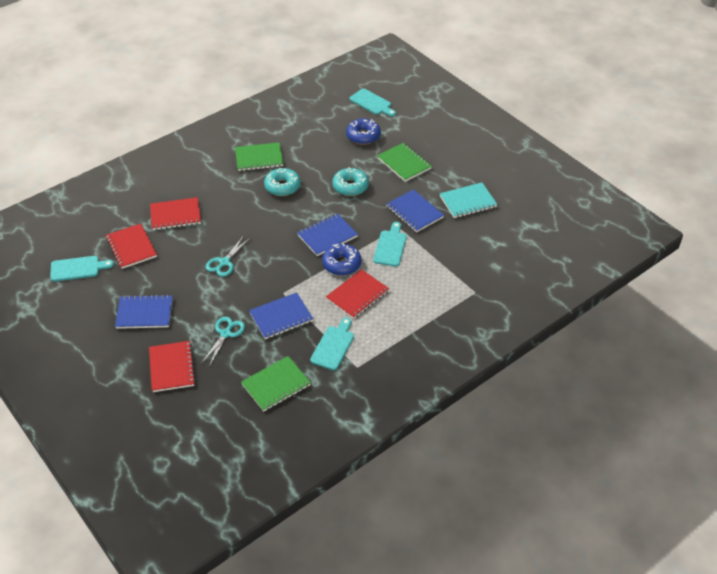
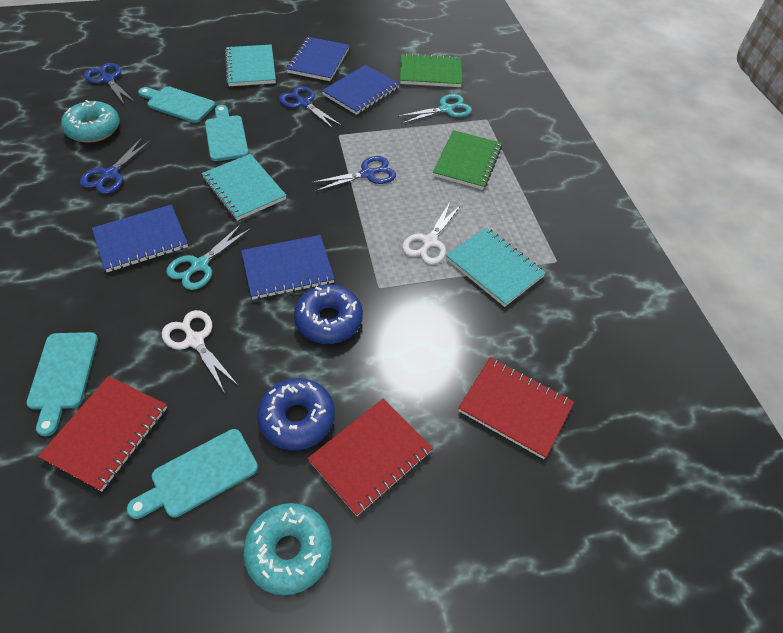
blue scissors: 0 -> 4
green notebook: 3 -> 2
red notebook: 4 -> 3
turquoise notebook: 1 -> 3
white scissors: 0 -> 2

